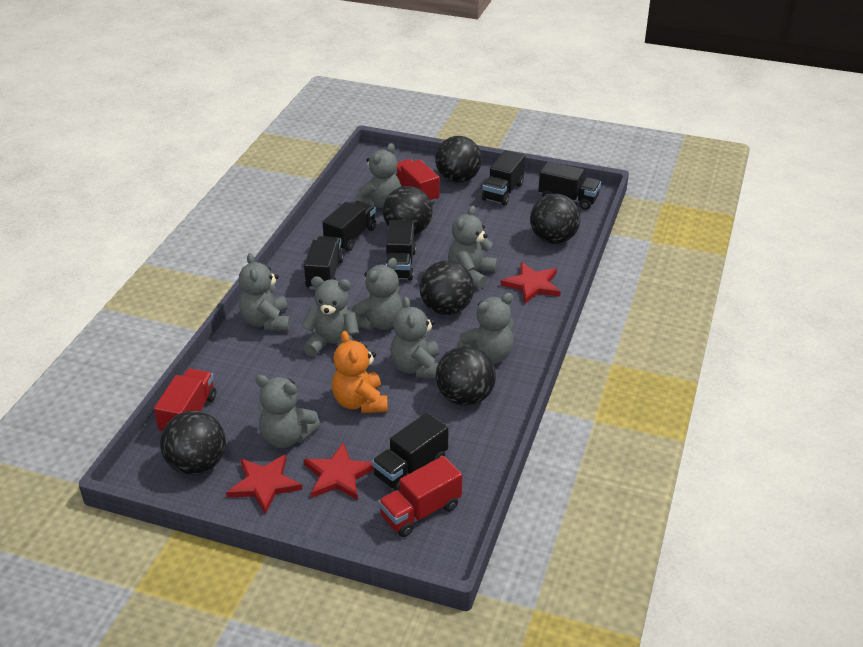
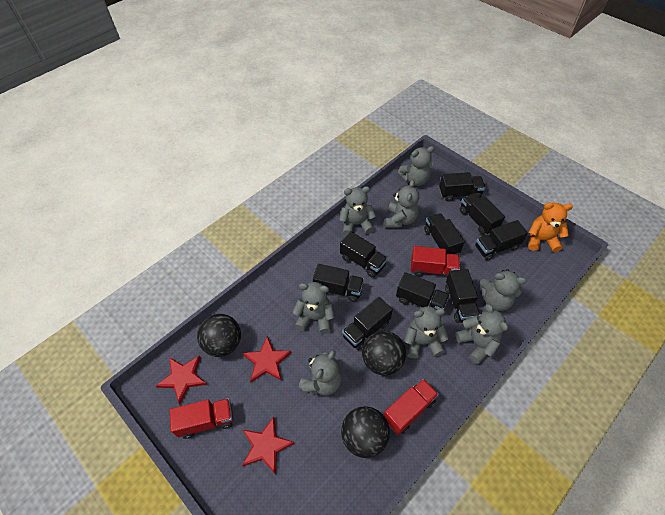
black ball: 6 -> 3
black truck: 6 -> 9

